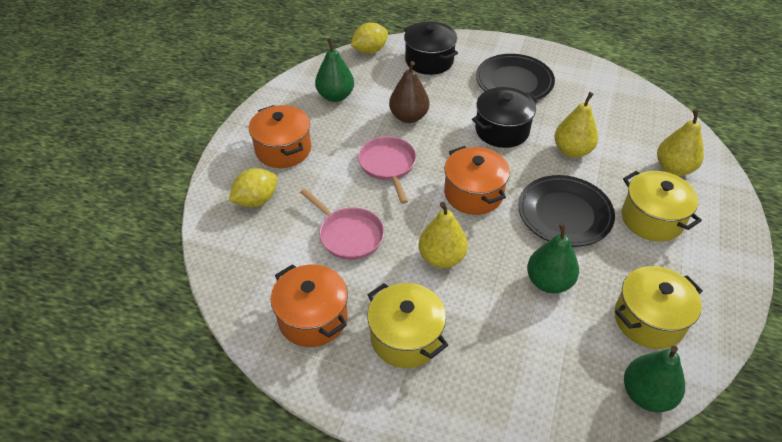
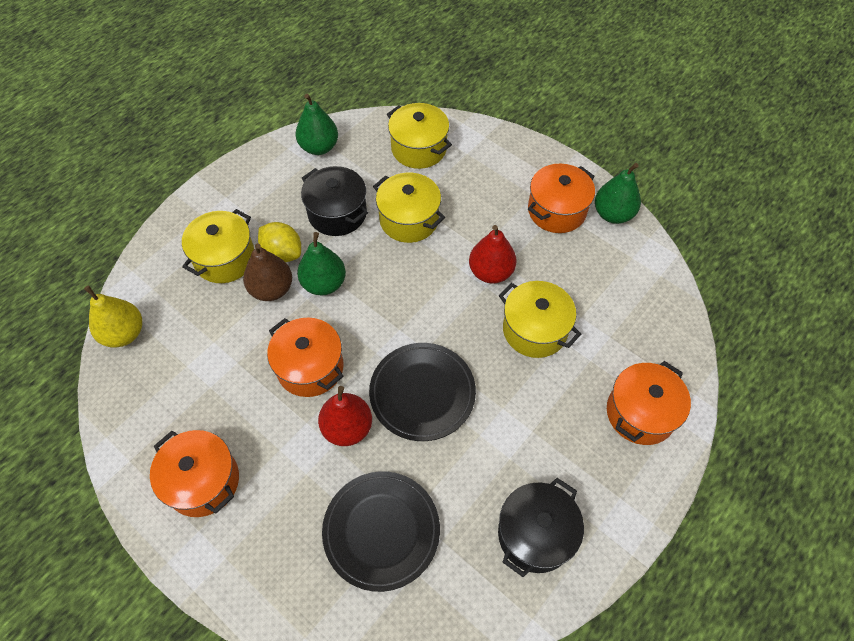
orange pot: 3 -> 4
pink pan: 2 -> 0
red pear: 0 -> 2
yellow lemon: 2 -> 1
yellow pear: 3 -> 1
yellow pot: 3 -> 4

